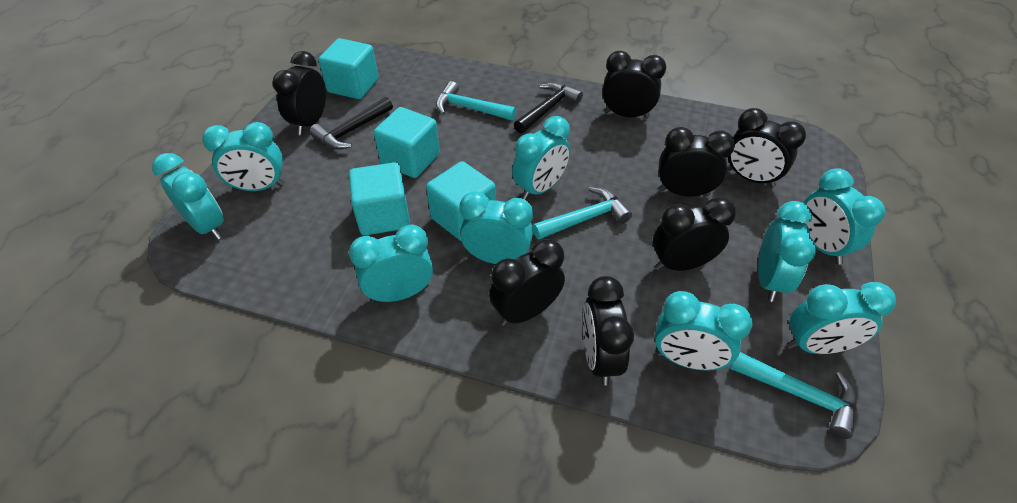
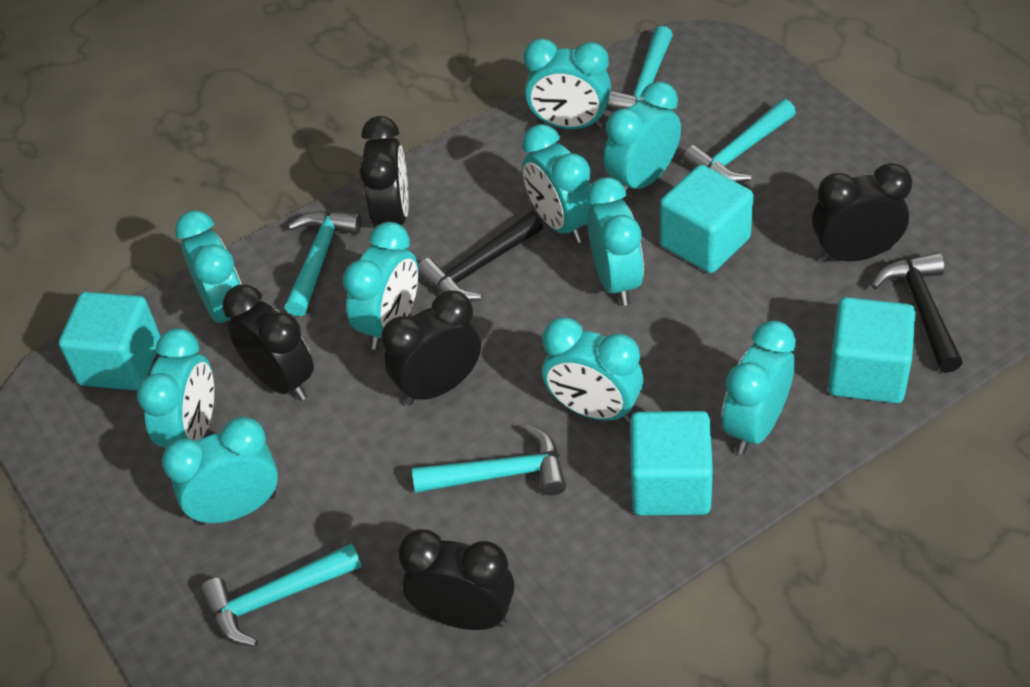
black clock: 7 -> 5
turquoise clock: 9 -> 10
turquoise hammer: 3 -> 5

